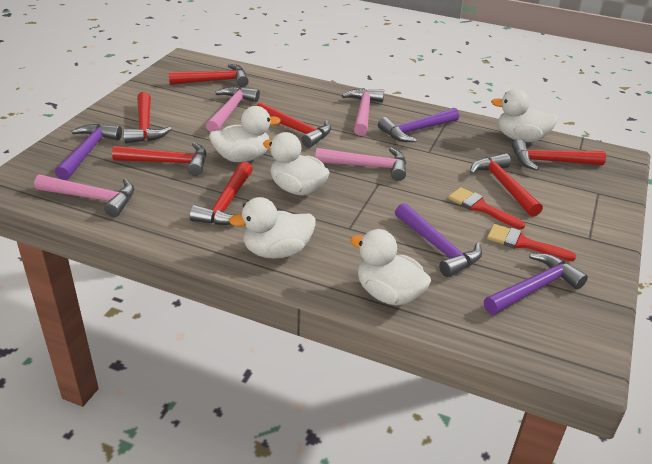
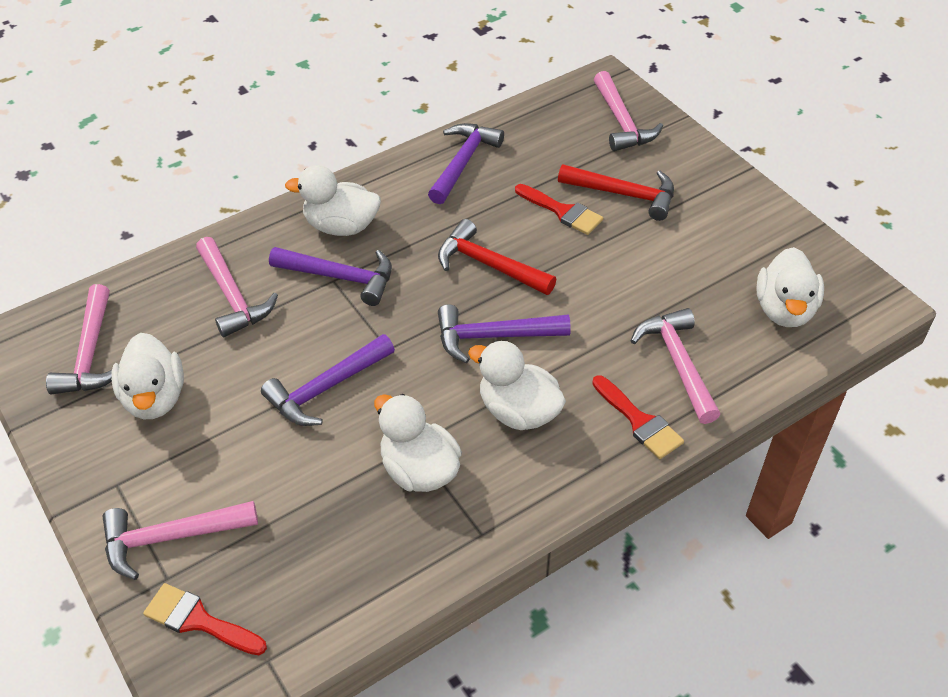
pink hammer: 4 -> 5
red brush: 2 -> 3
red hammer: 7 -> 2

